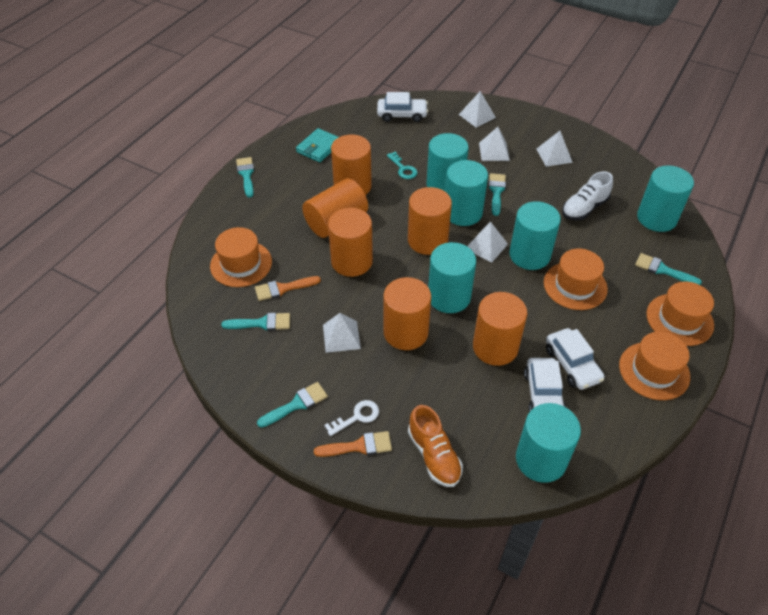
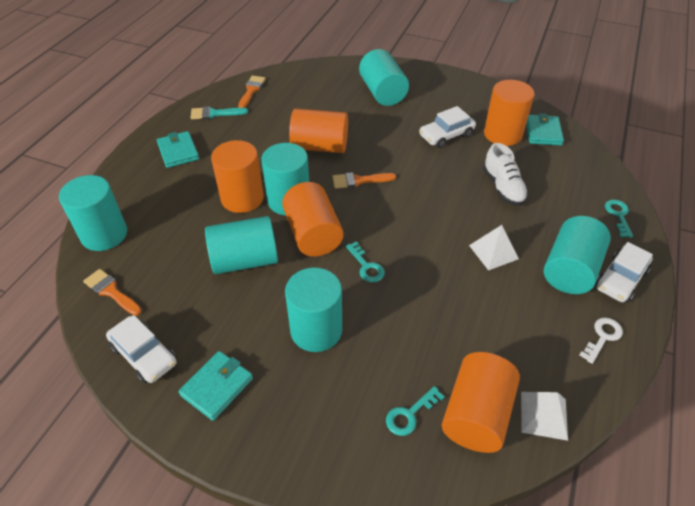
orange brush: 2 -> 3
orange cylinder: 6 -> 5
orange hat: 4 -> 0
orange shoe: 1 -> 0
turquoise brush: 5 -> 1
turquoise key: 1 -> 3
turquoise wallet: 1 -> 3
white pyramid: 5 -> 2

